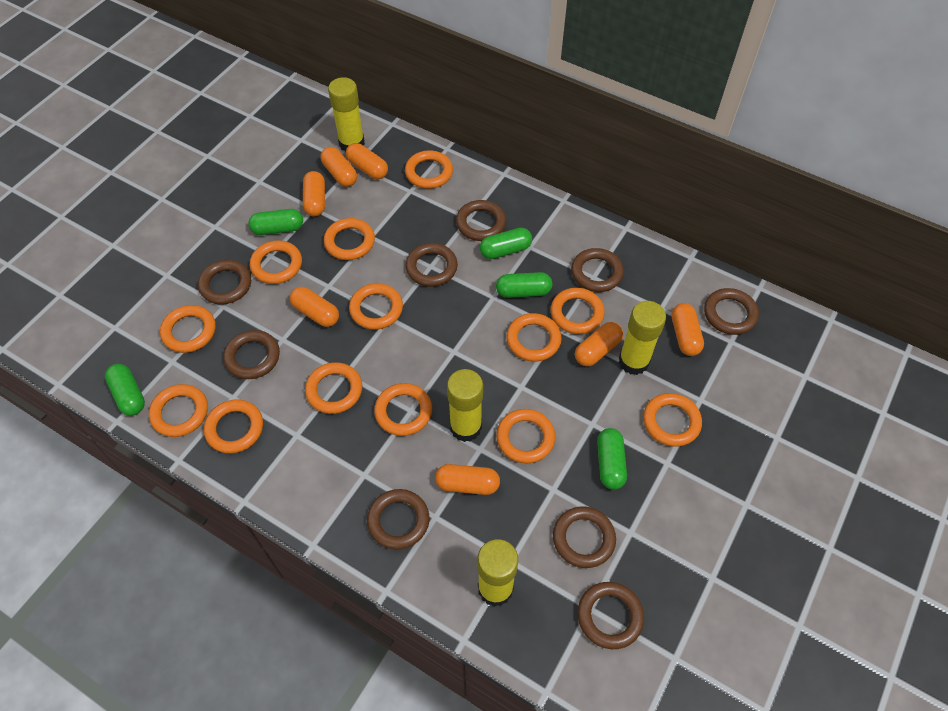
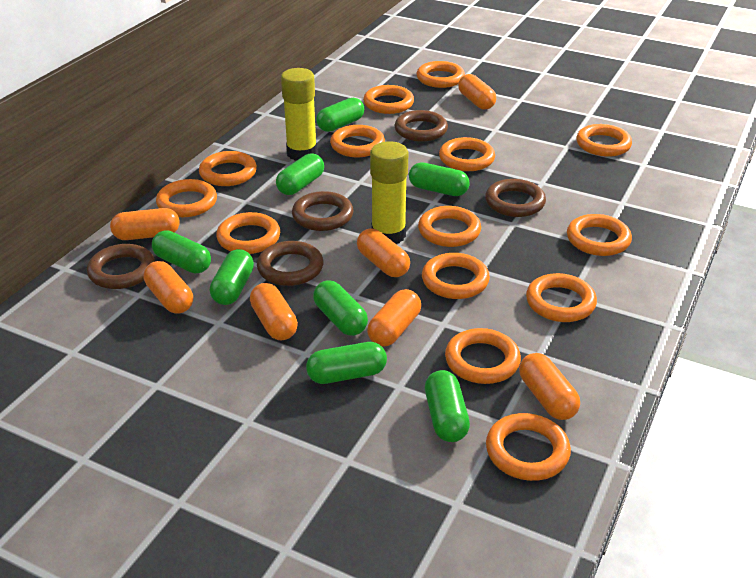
brown ring: 9 -> 5
green capsule: 5 -> 8
orange ring: 13 -> 14
yellow glue stick: 4 -> 2

